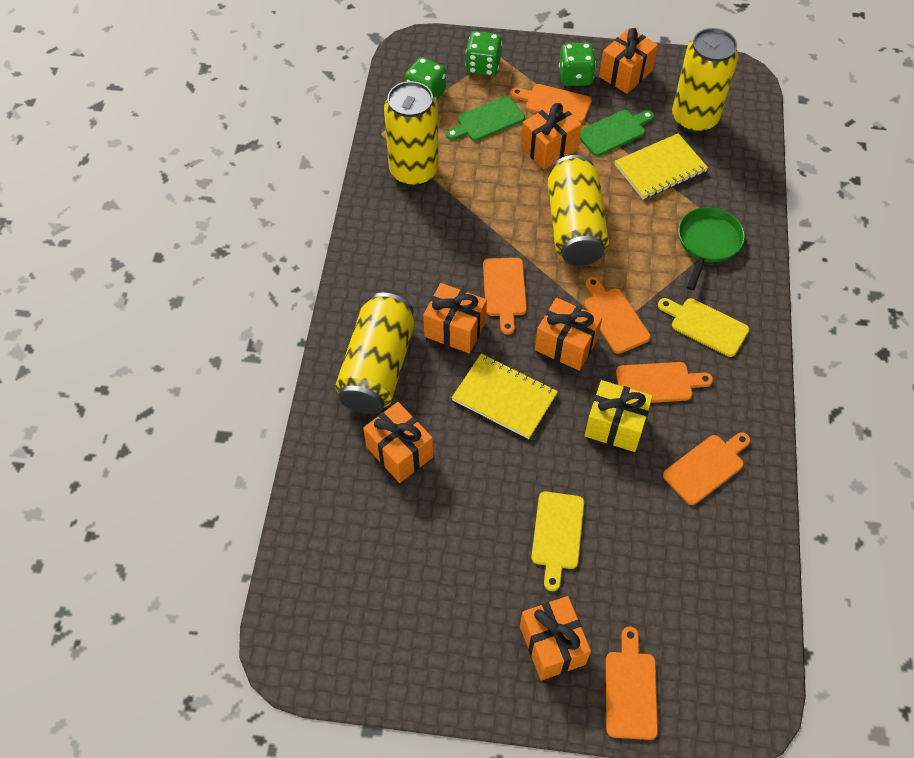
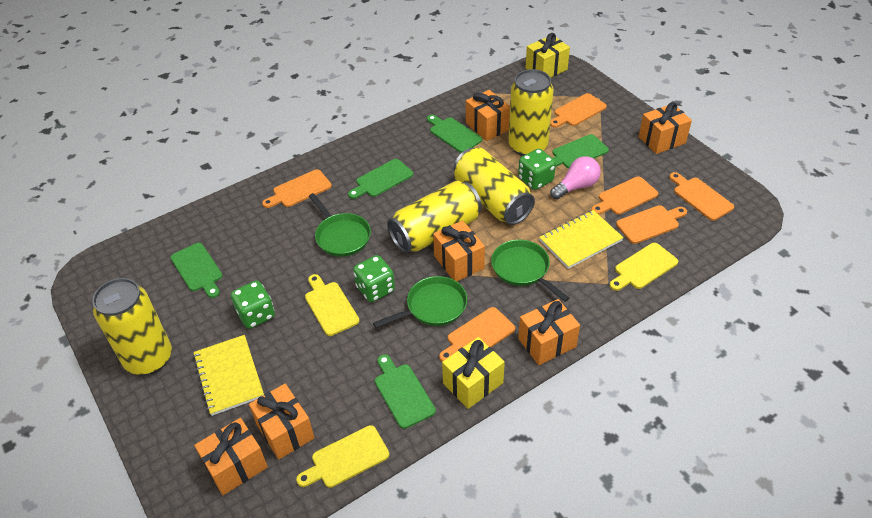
green cutting board: 2 -> 5
green pan: 1 -> 3
pink light bulb: 0 -> 1
yellow cutting board: 2 -> 3
yellow gift: 1 -> 2

